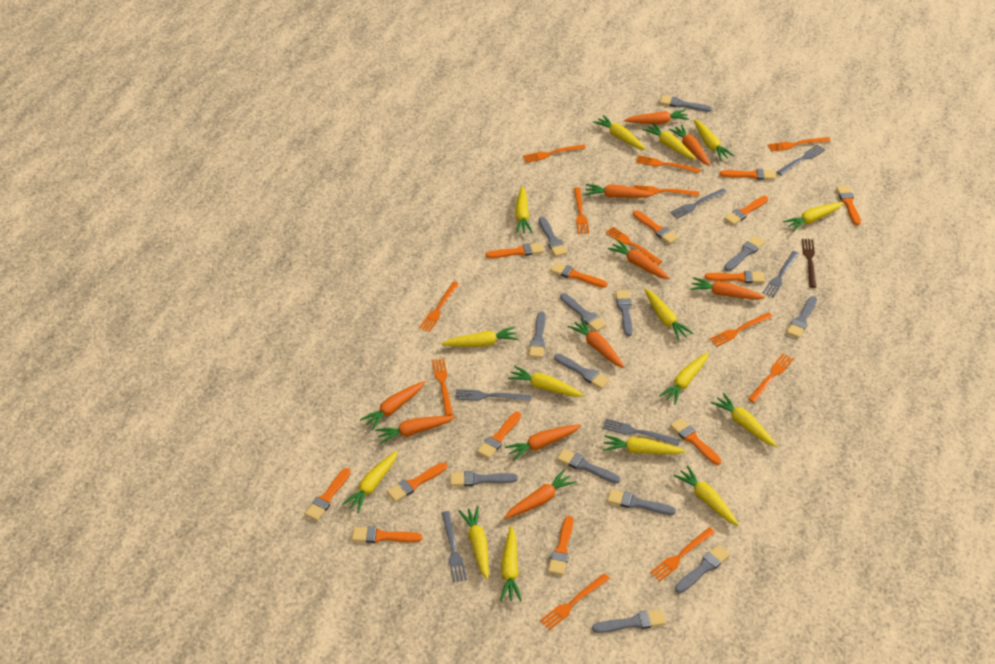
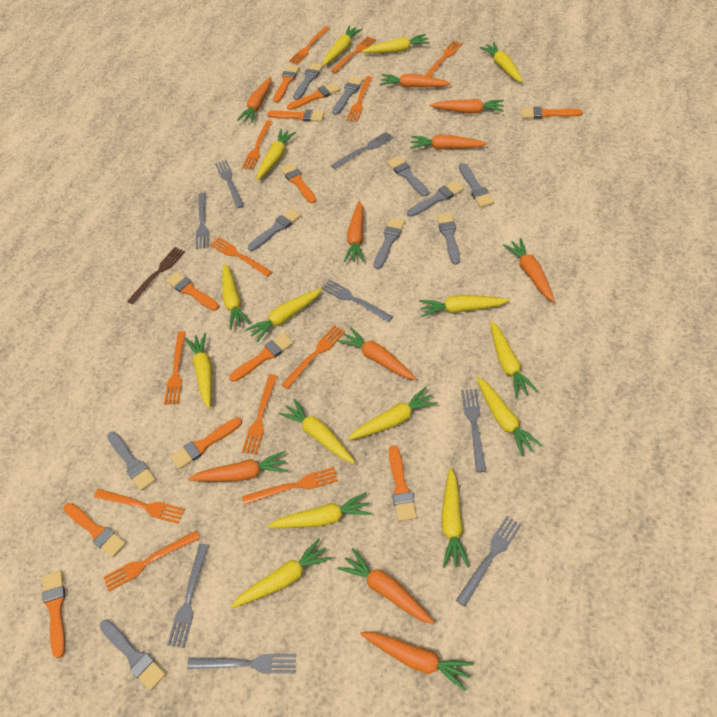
grey brush: 13 -> 10
grey fork: 6 -> 8
orange brush: 13 -> 11

